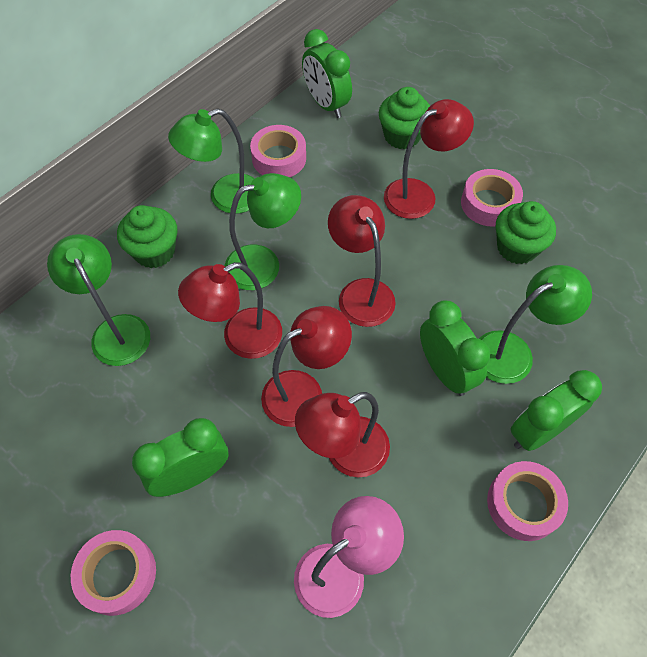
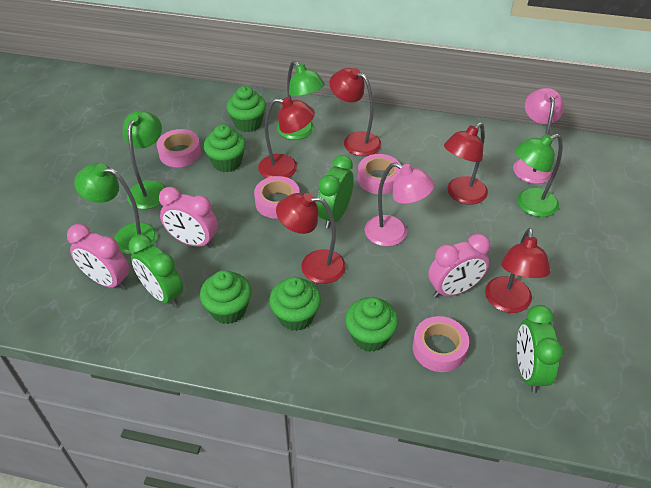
green clock: 4 -> 3
green cupcake: 3 -> 5
pink clock: 0 -> 3
pink lamp: 1 -> 2

